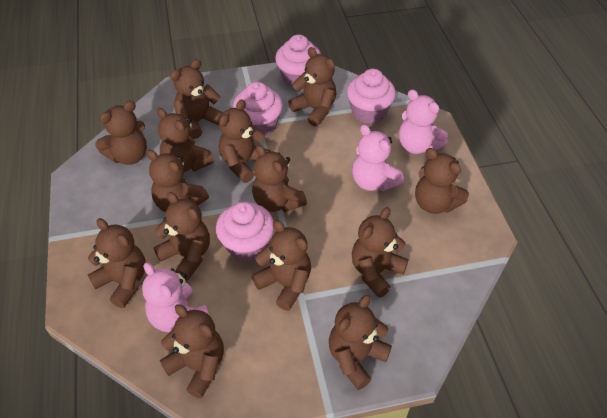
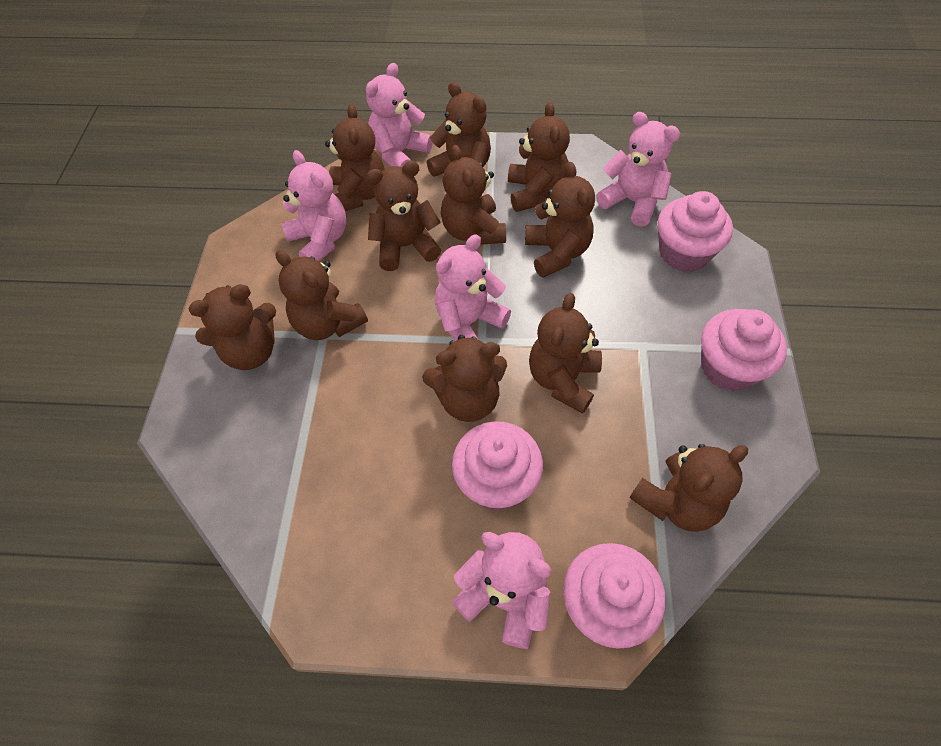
brown teddy bear: 14 -> 11
pink teddy bear: 3 -> 5

